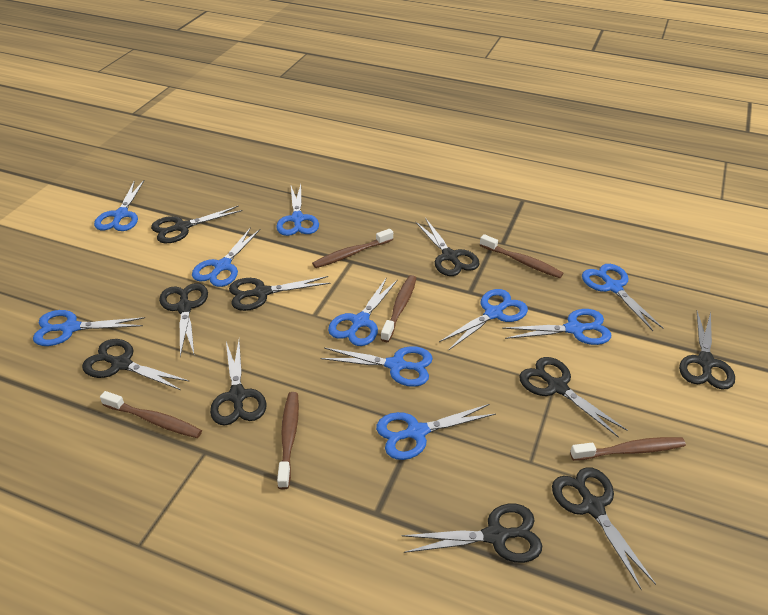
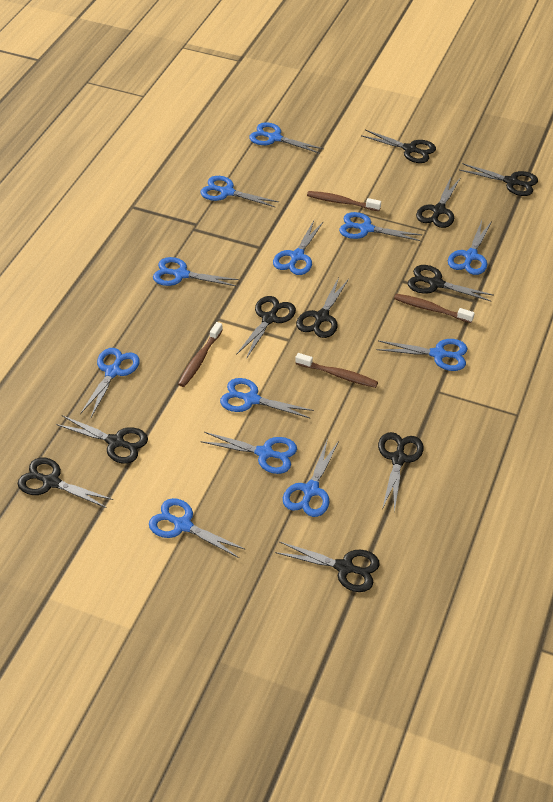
blue scissors: 10 -> 12
brown toothbrush: 6 -> 4

